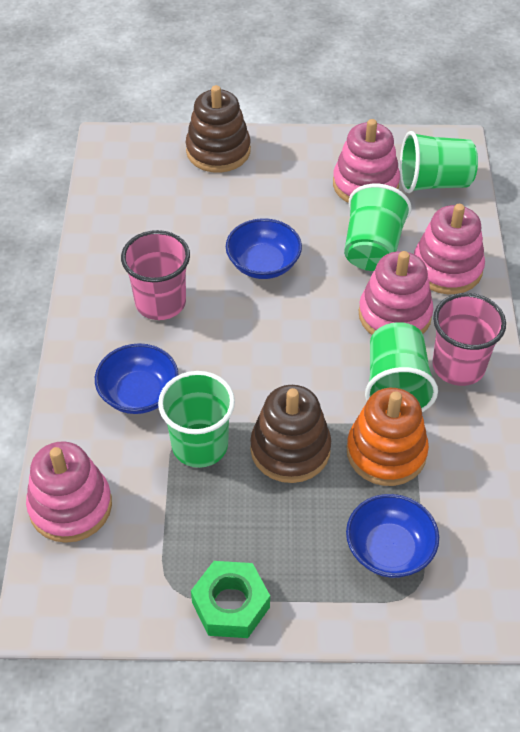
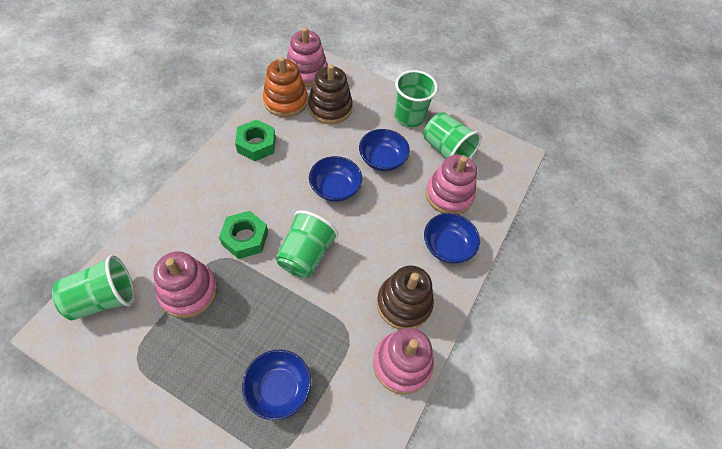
blue bowl: 3 -> 4
green nut: 1 -> 2
pink cup: 2 -> 0

